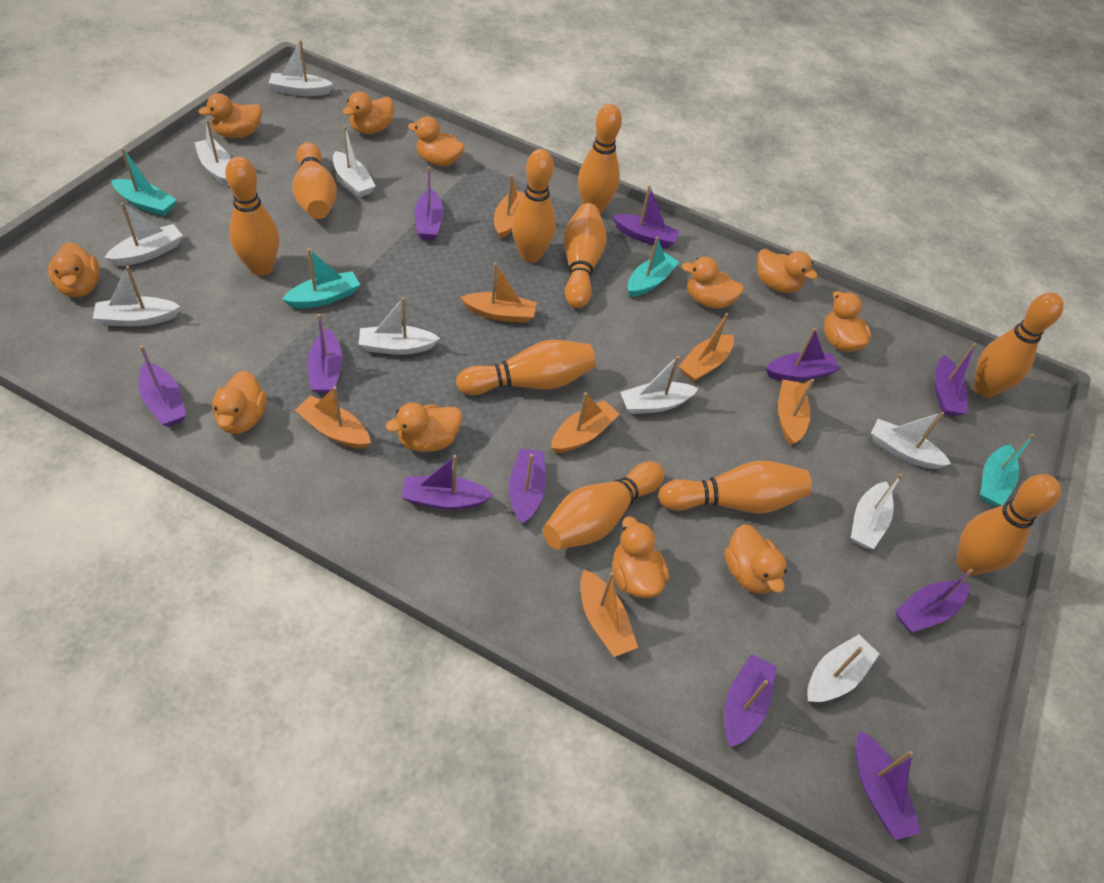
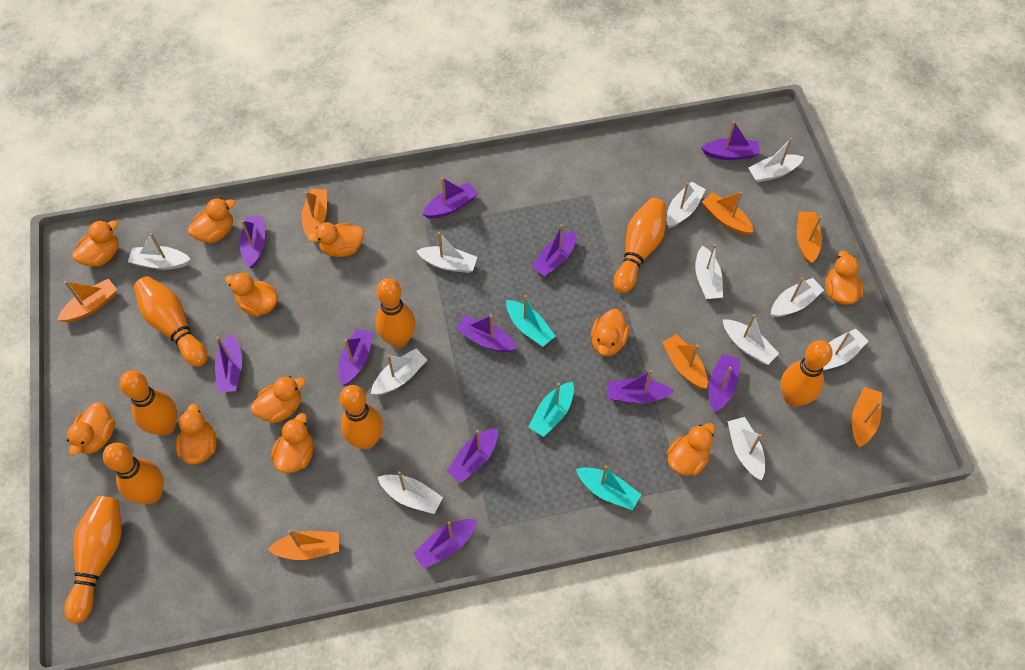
orange bowling pin: 10 -> 8
turquoise boat: 4 -> 3
white boat: 10 -> 11

